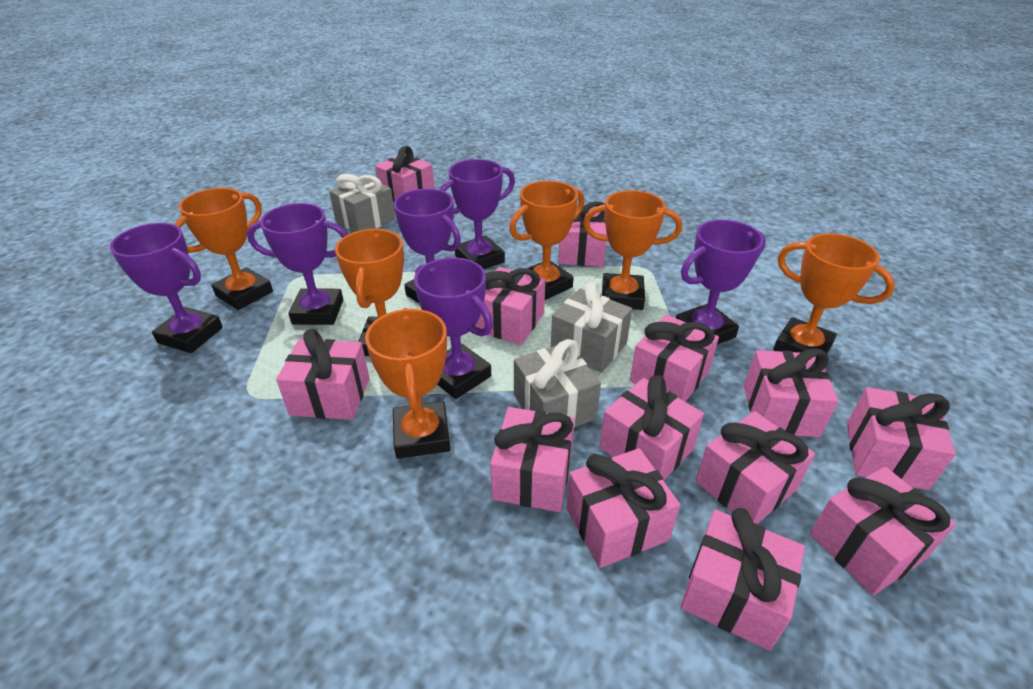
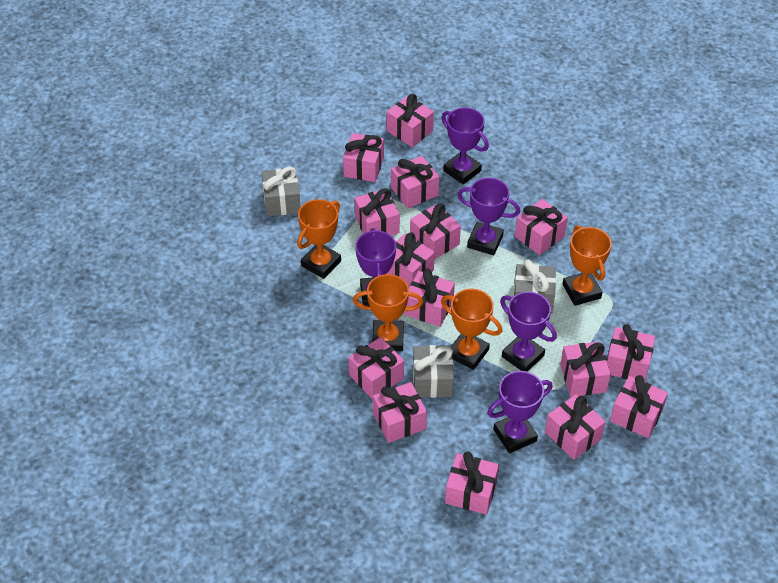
orange trophy: 6 -> 4
pink gift: 13 -> 15
purple trophy: 6 -> 5

